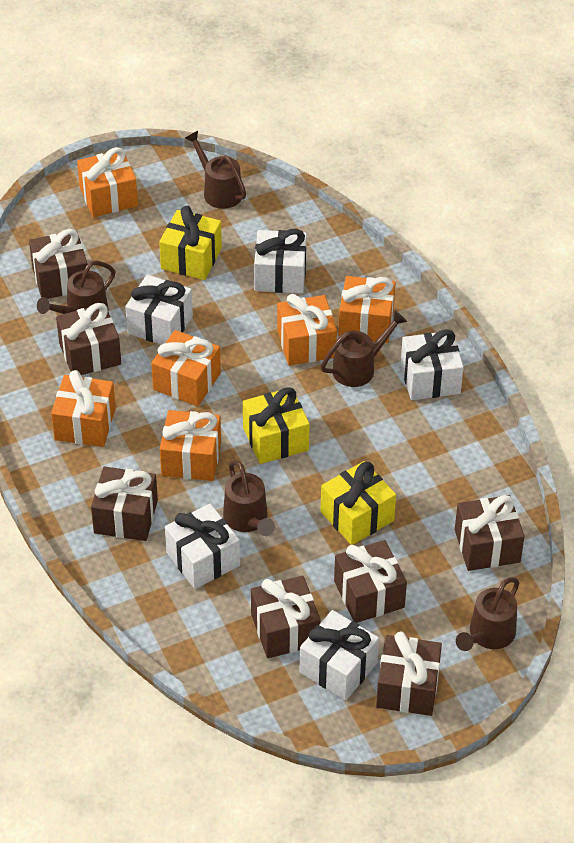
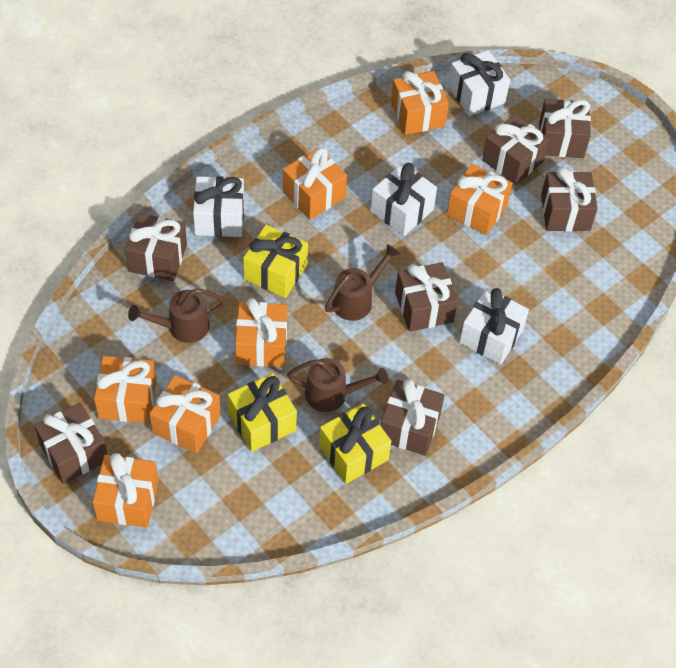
brown watering can: 5 -> 3
orange gift: 6 -> 7
white gift: 5 -> 4

